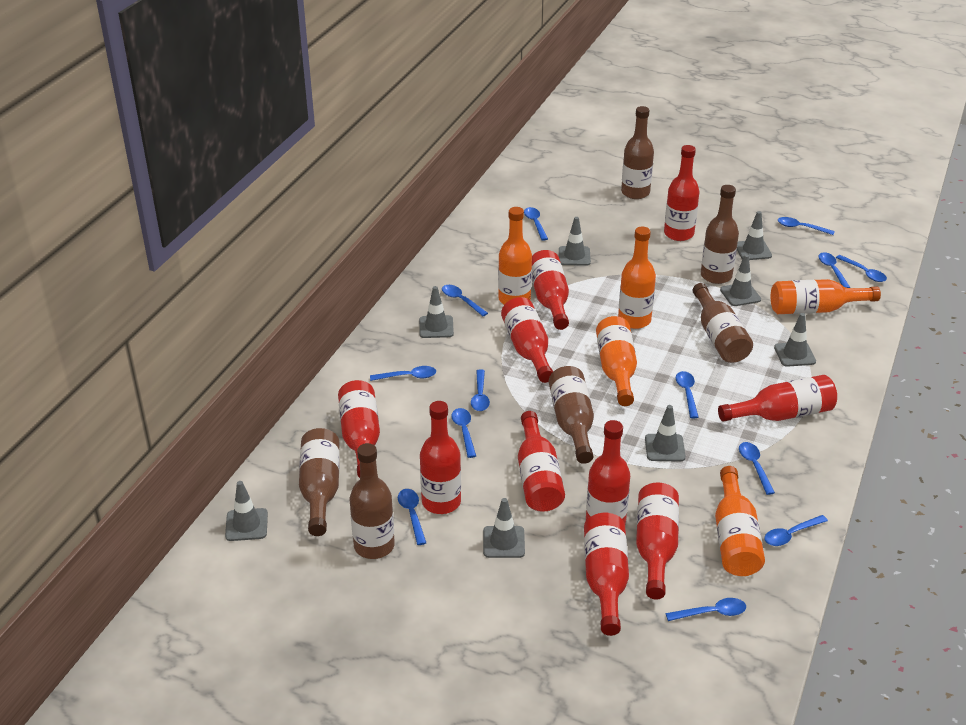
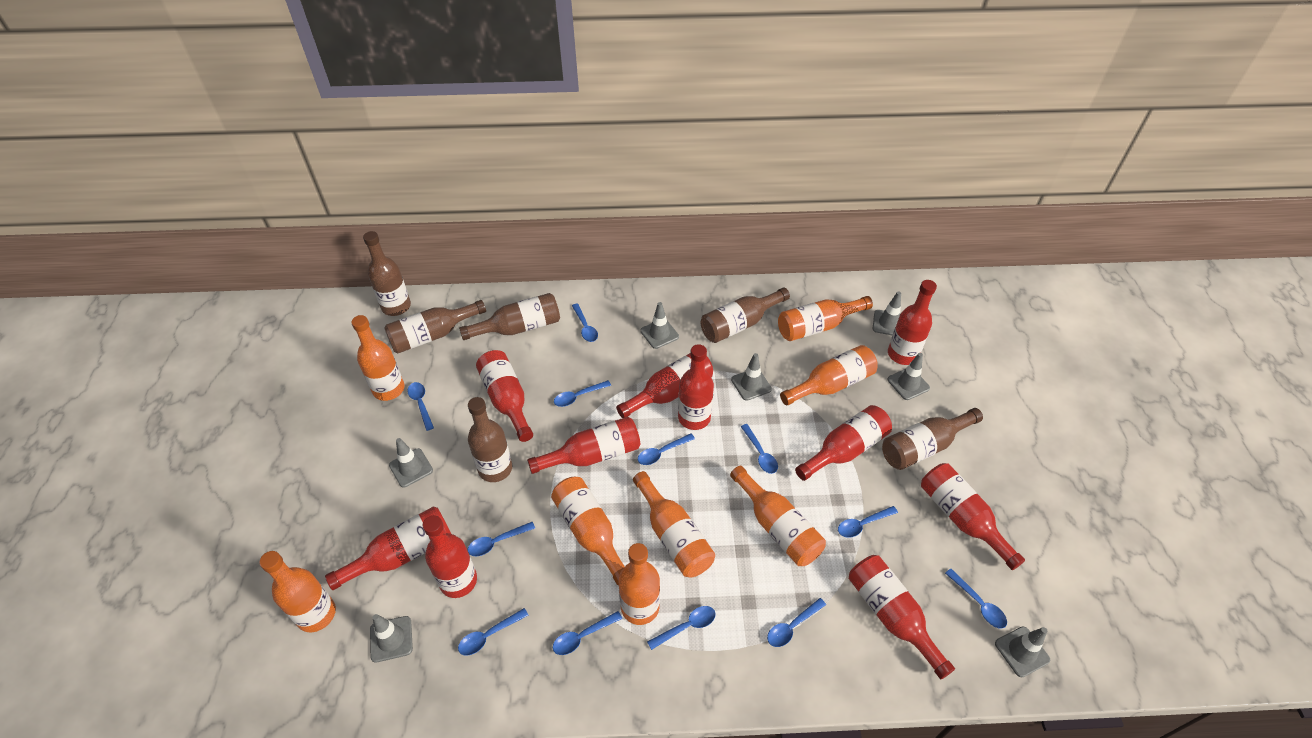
blue spoon: 13 -> 12
grey traffic cone: 8 -> 7
orange bottle: 5 -> 8

